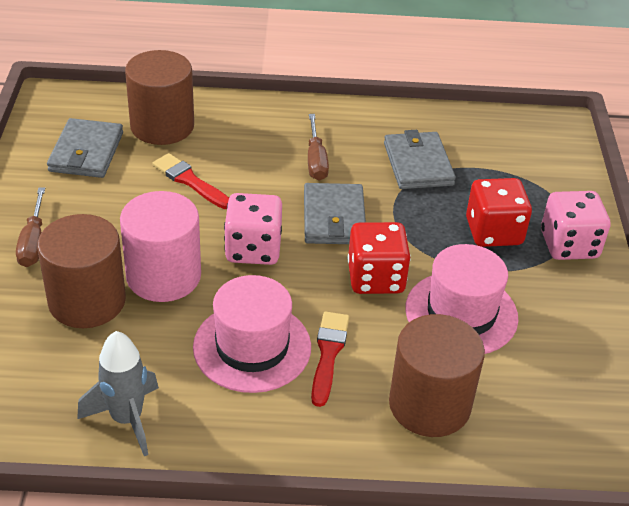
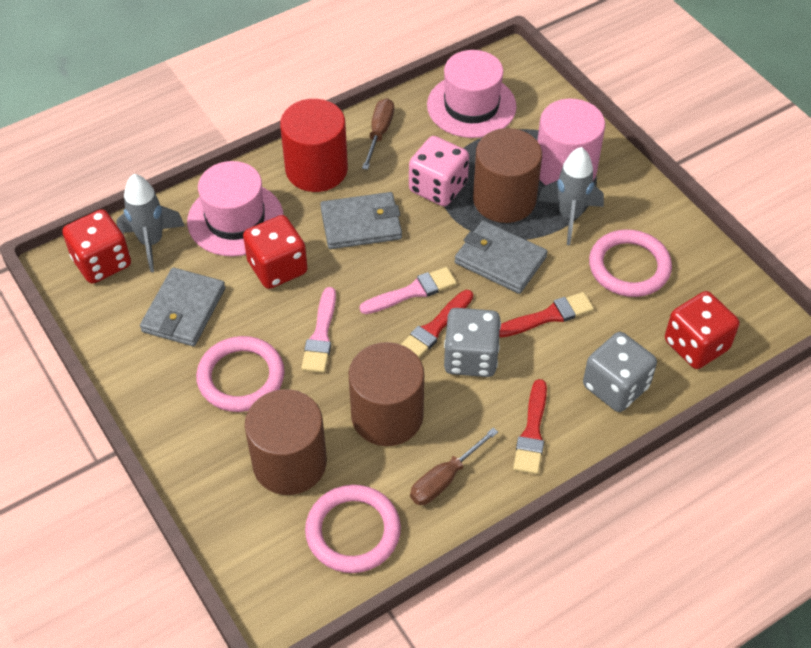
grey dice: 0 -> 2
grey rocket: 1 -> 2
pink brush: 0 -> 2
pink dice: 2 -> 1
pink ring: 0 -> 3
red brush: 2 -> 3
red cylinder: 0 -> 1
red dice: 2 -> 3

